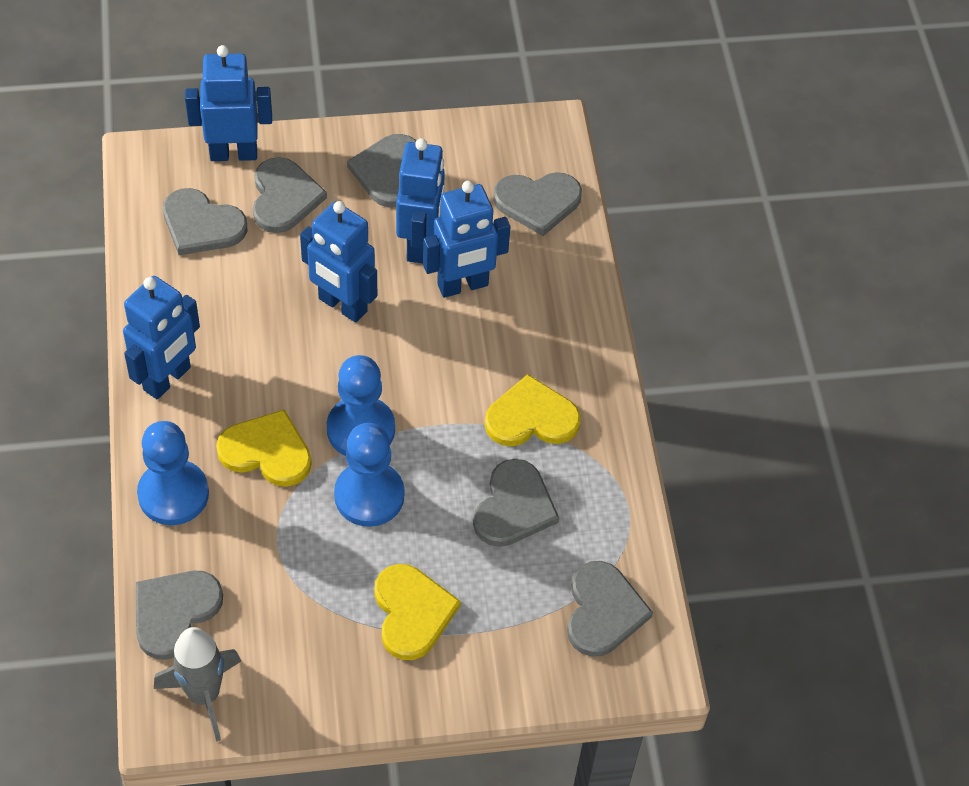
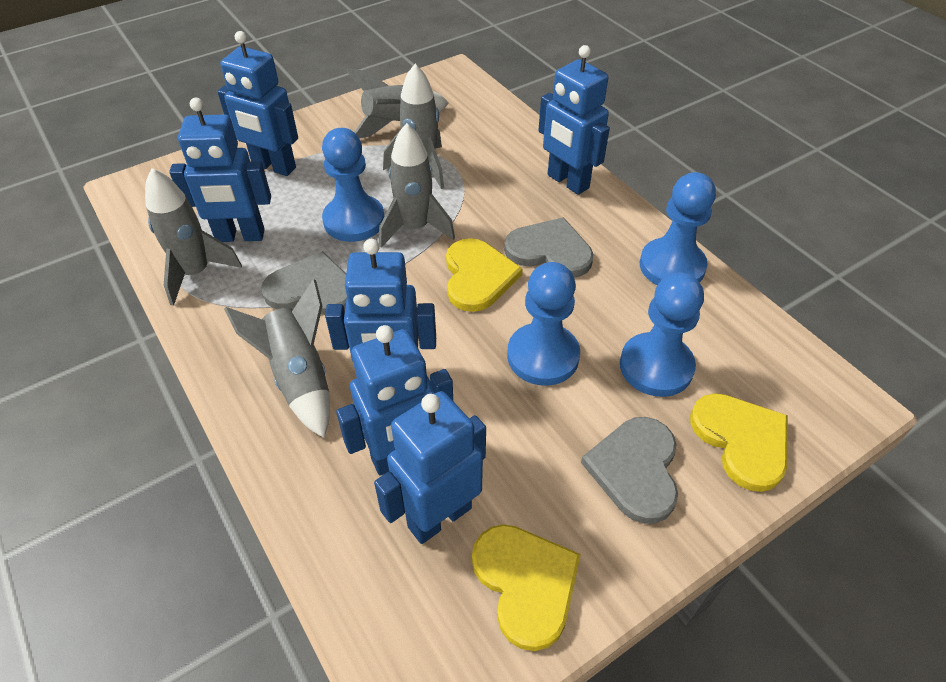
blue pawn: 3 -> 4
blue robot: 5 -> 6
grey heart: 7 -> 3
grey rocket: 1 -> 5

